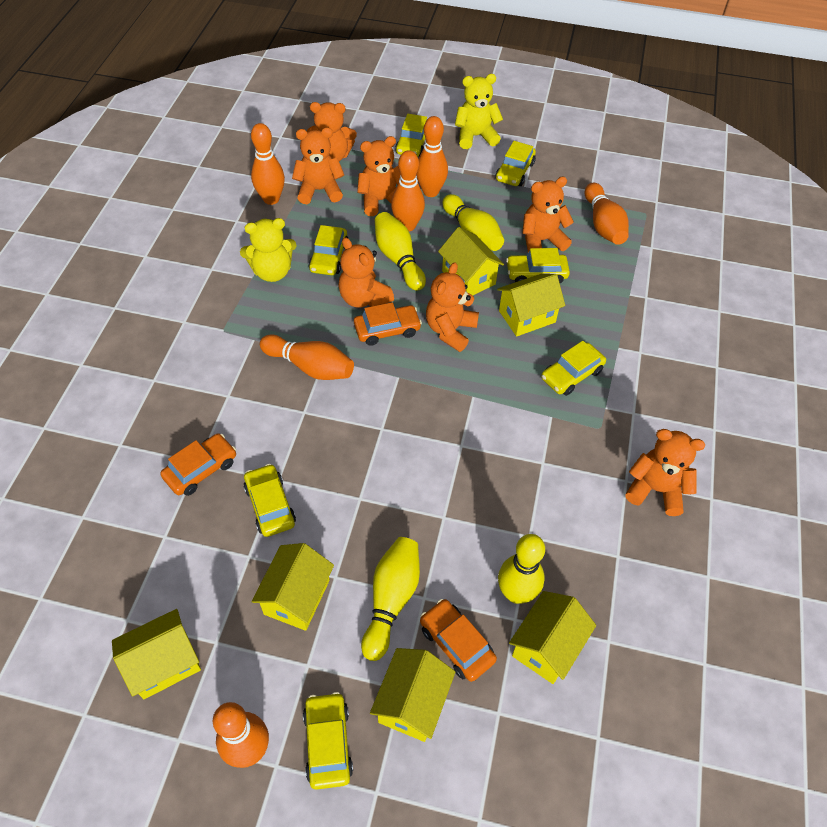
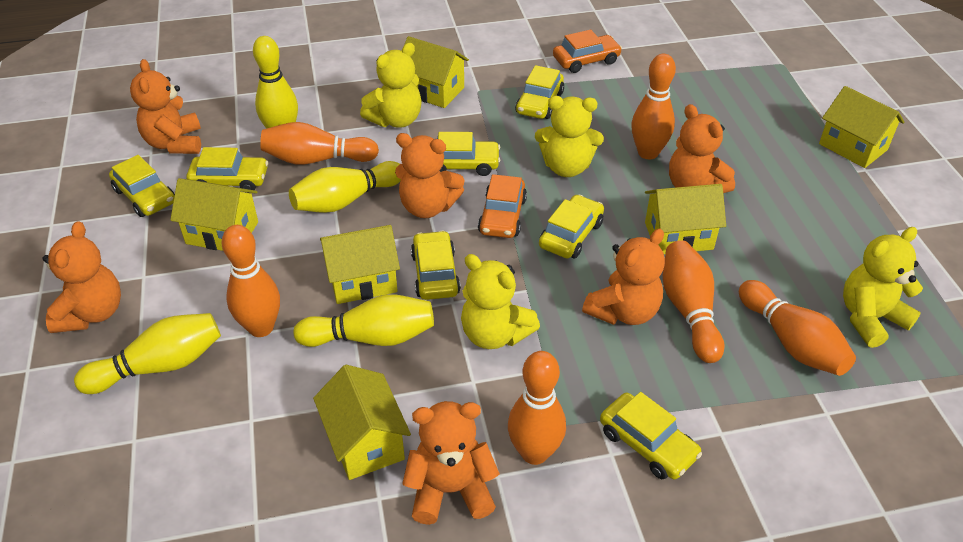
orange car: 3 -> 2
orange teddy bear: 7 -> 6
yellow teddy bear: 2 -> 4

